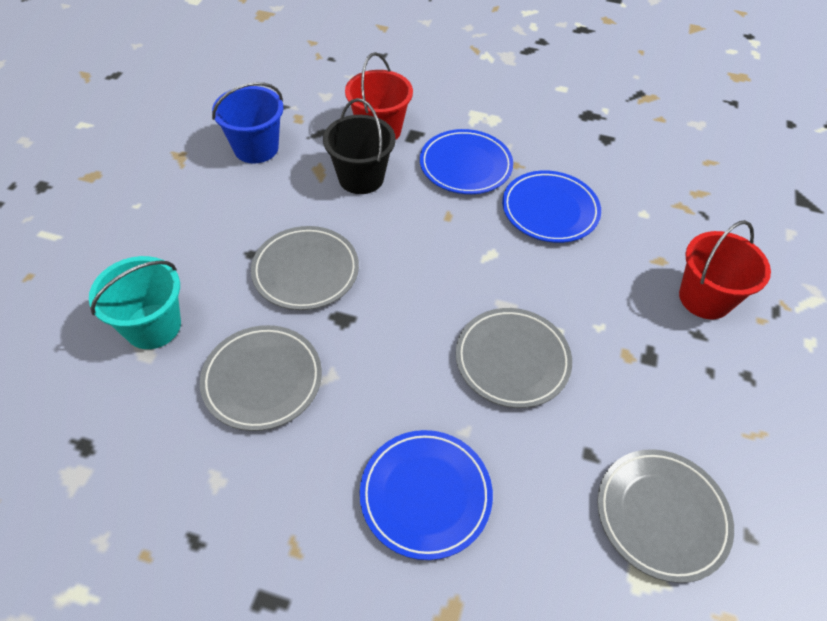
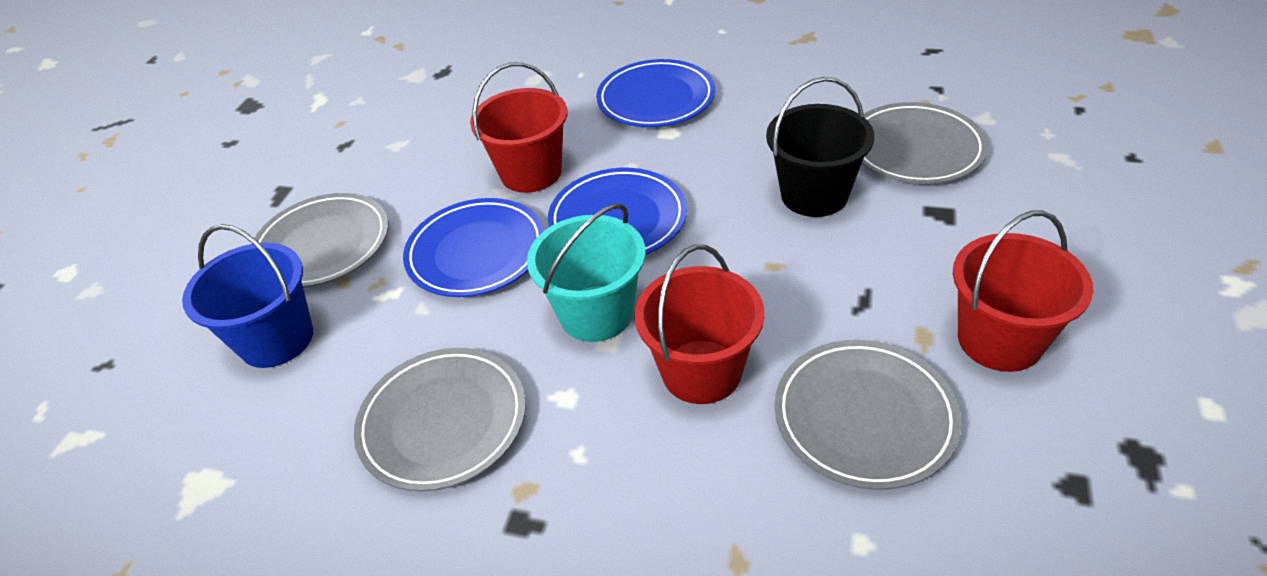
red bucket: 2 -> 3

